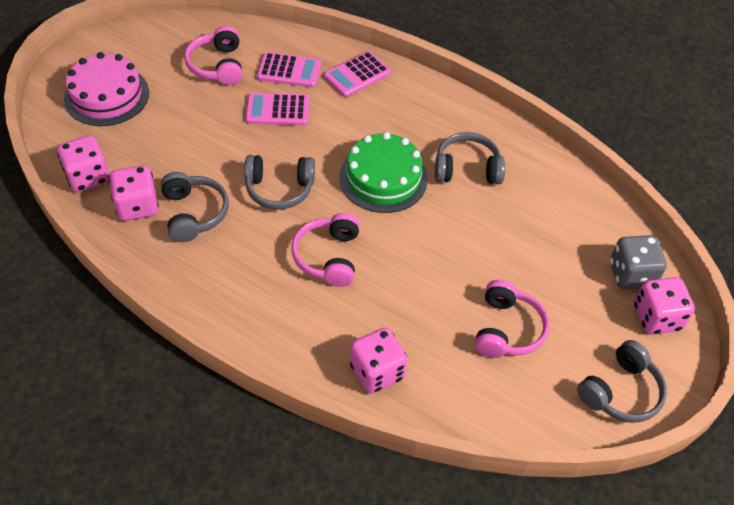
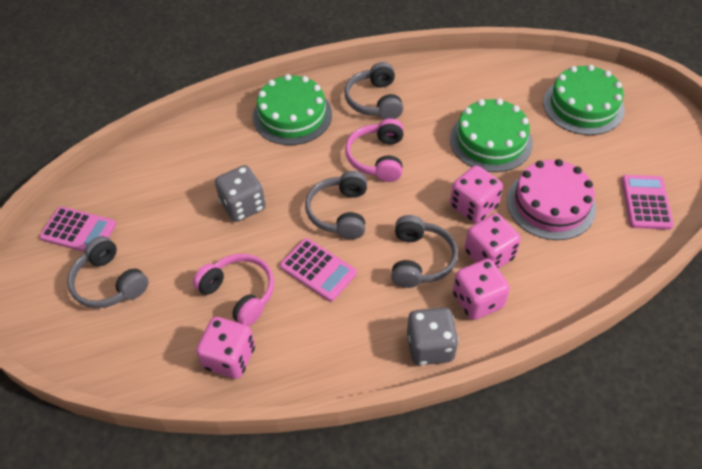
green cake: 1 -> 3
grey dice: 1 -> 2
pink headphones: 3 -> 2

